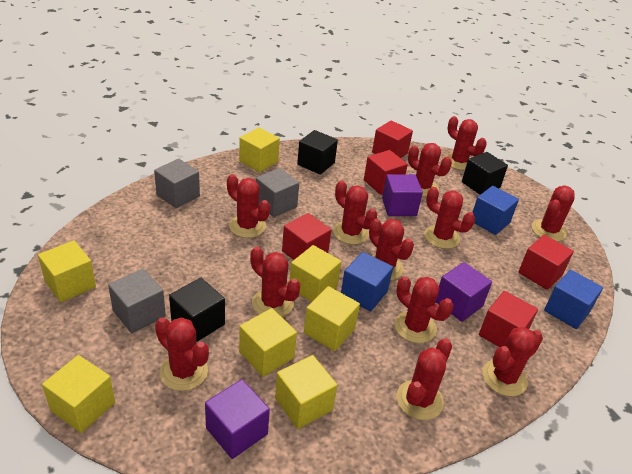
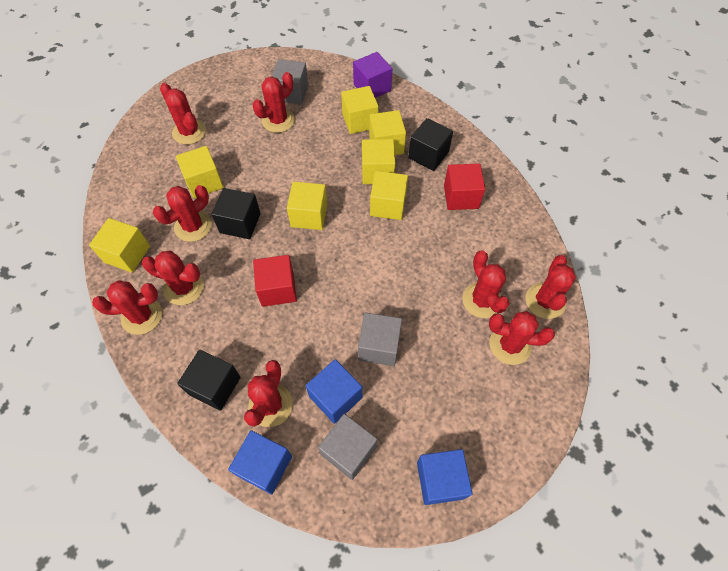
purple cube: 3 -> 1
red cactus: 12 -> 9
red cube: 5 -> 2

